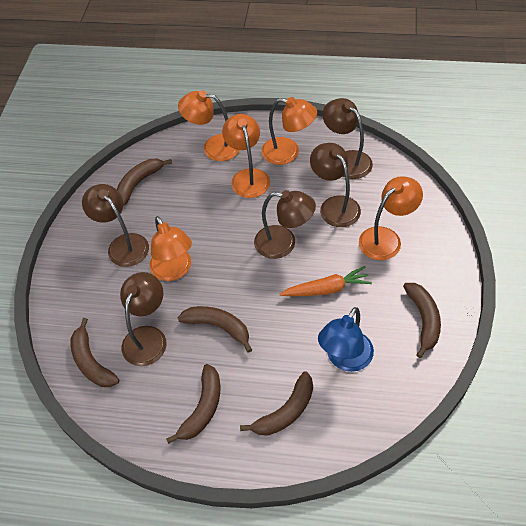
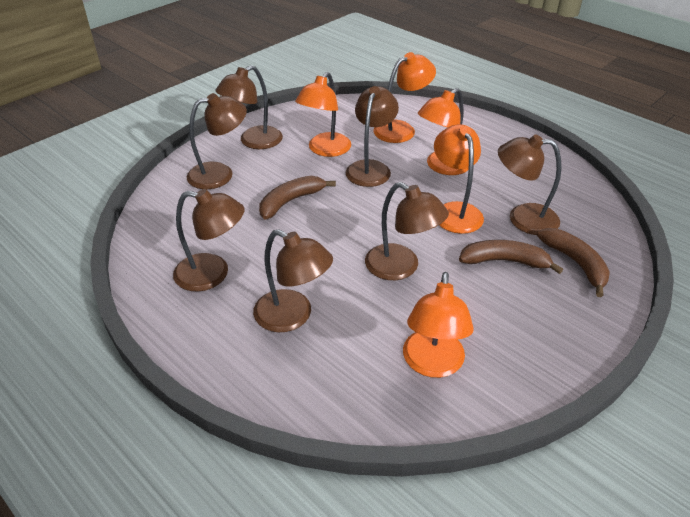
blue lamp: 1 -> 0
brown banana: 6 -> 3
brown lamp: 5 -> 7
orange carrot: 1 -> 0

